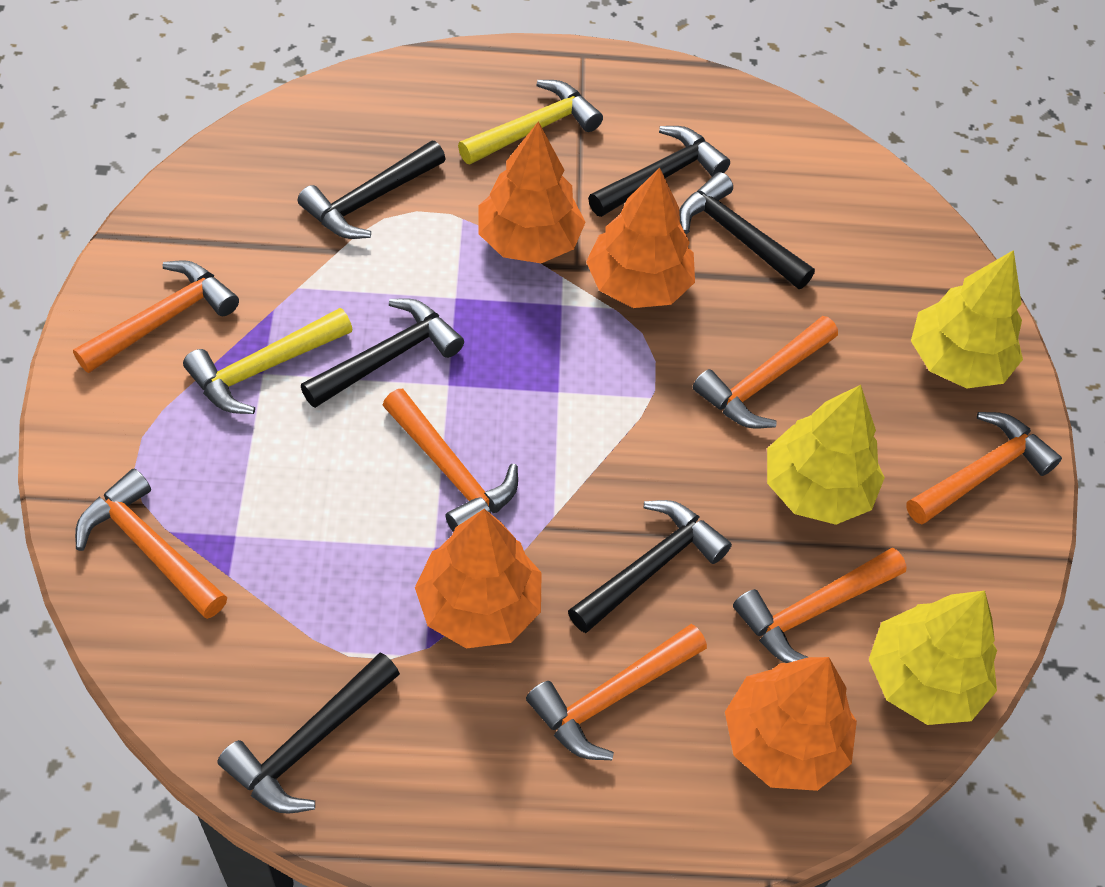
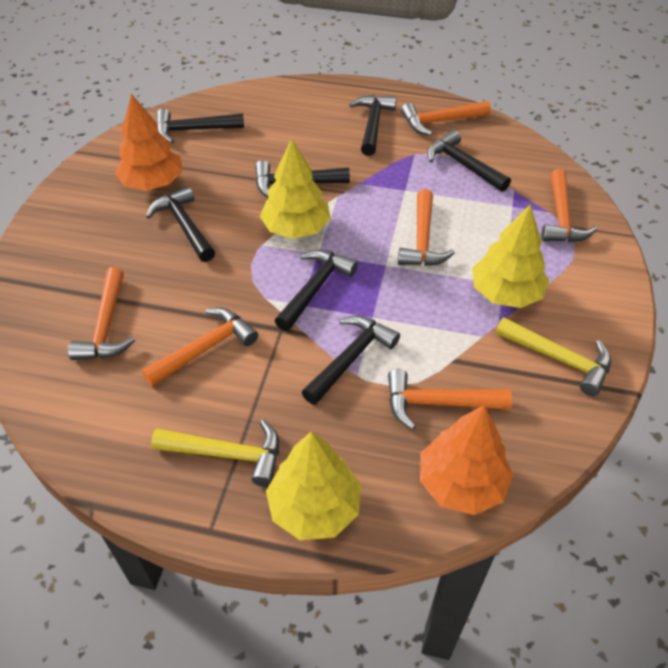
black hammer: 6 -> 7
orange hammer: 7 -> 6
orange tree: 4 -> 2

